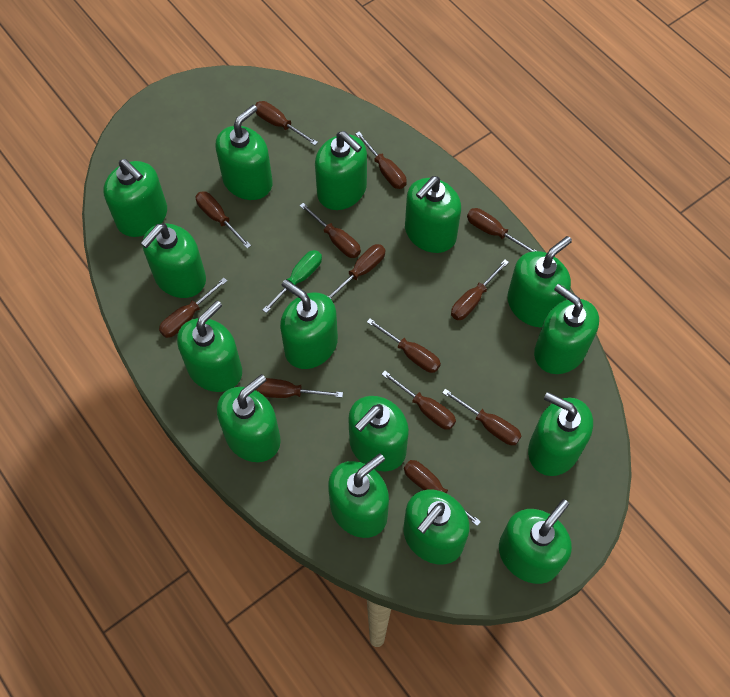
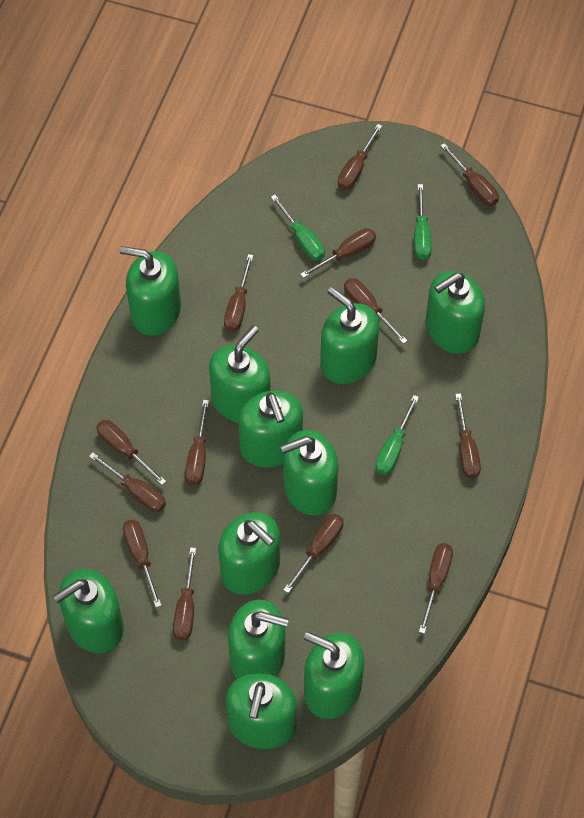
green screwdriver: 1 -> 3
green soap dispenser: 15 -> 11

